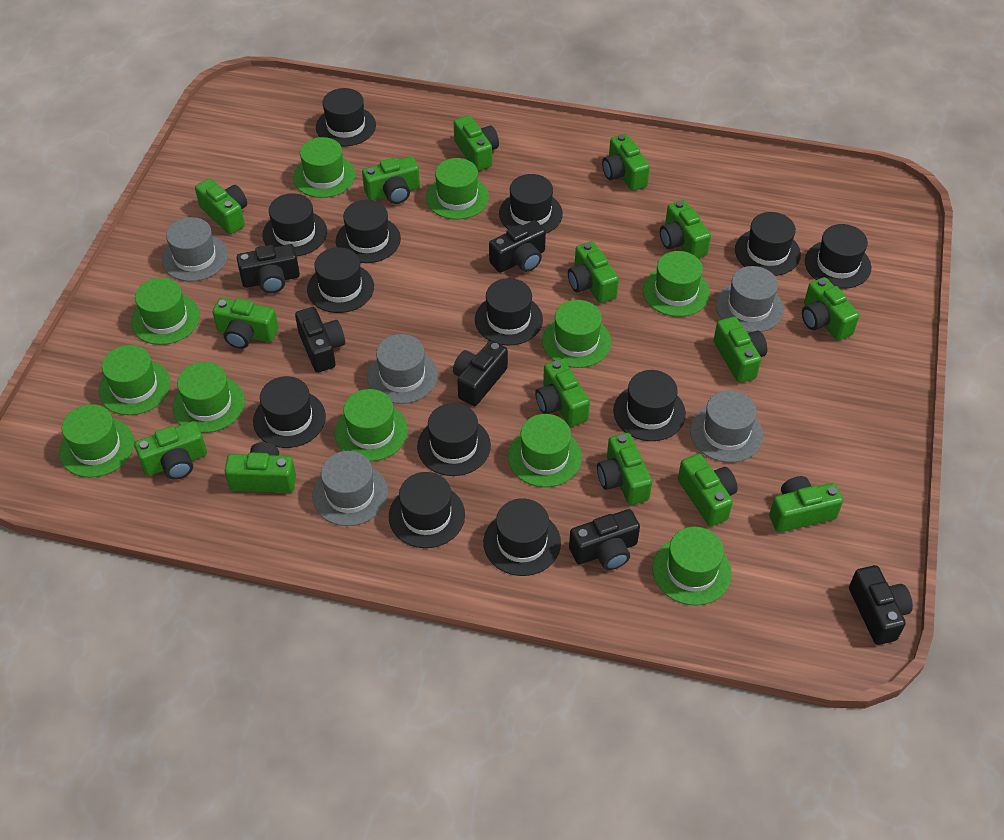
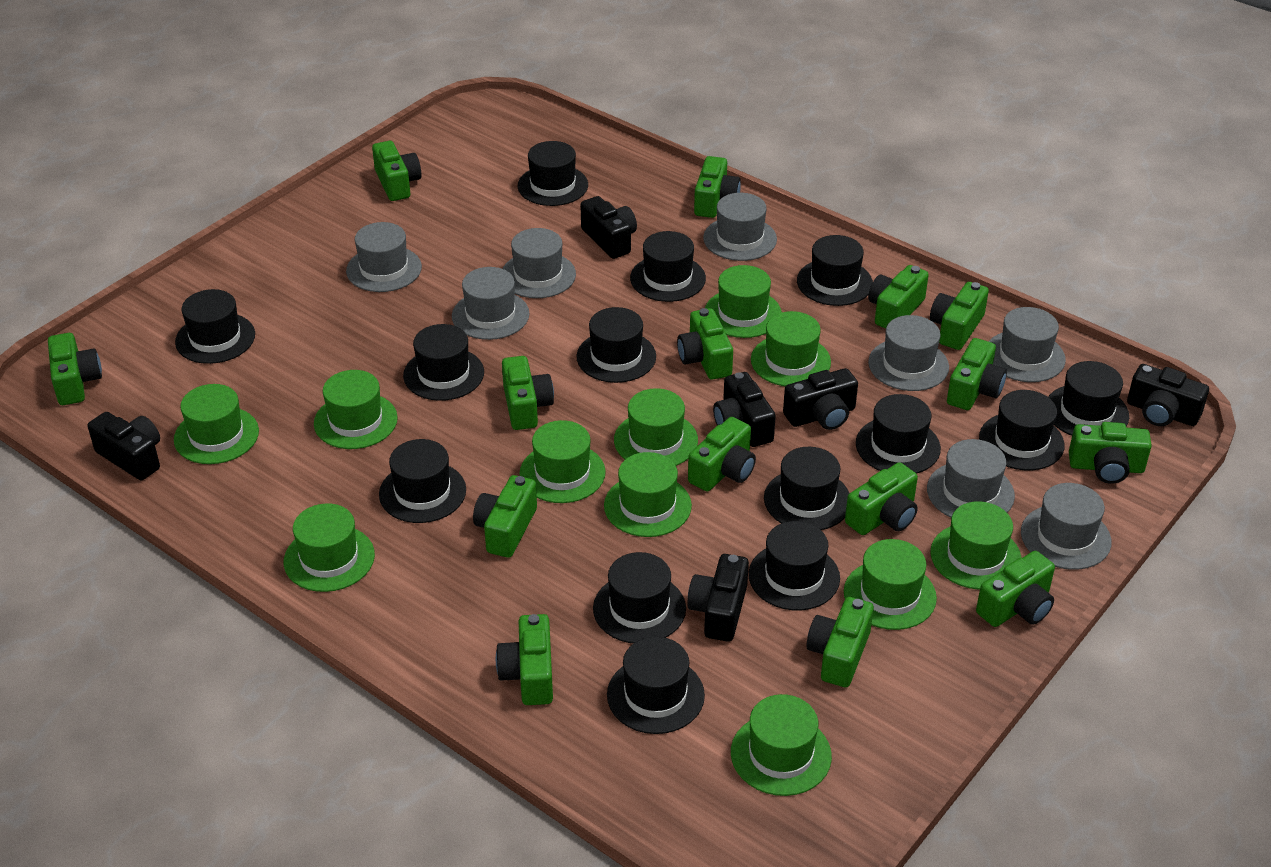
black hat: 13 -> 14
grey hat: 5 -> 8

